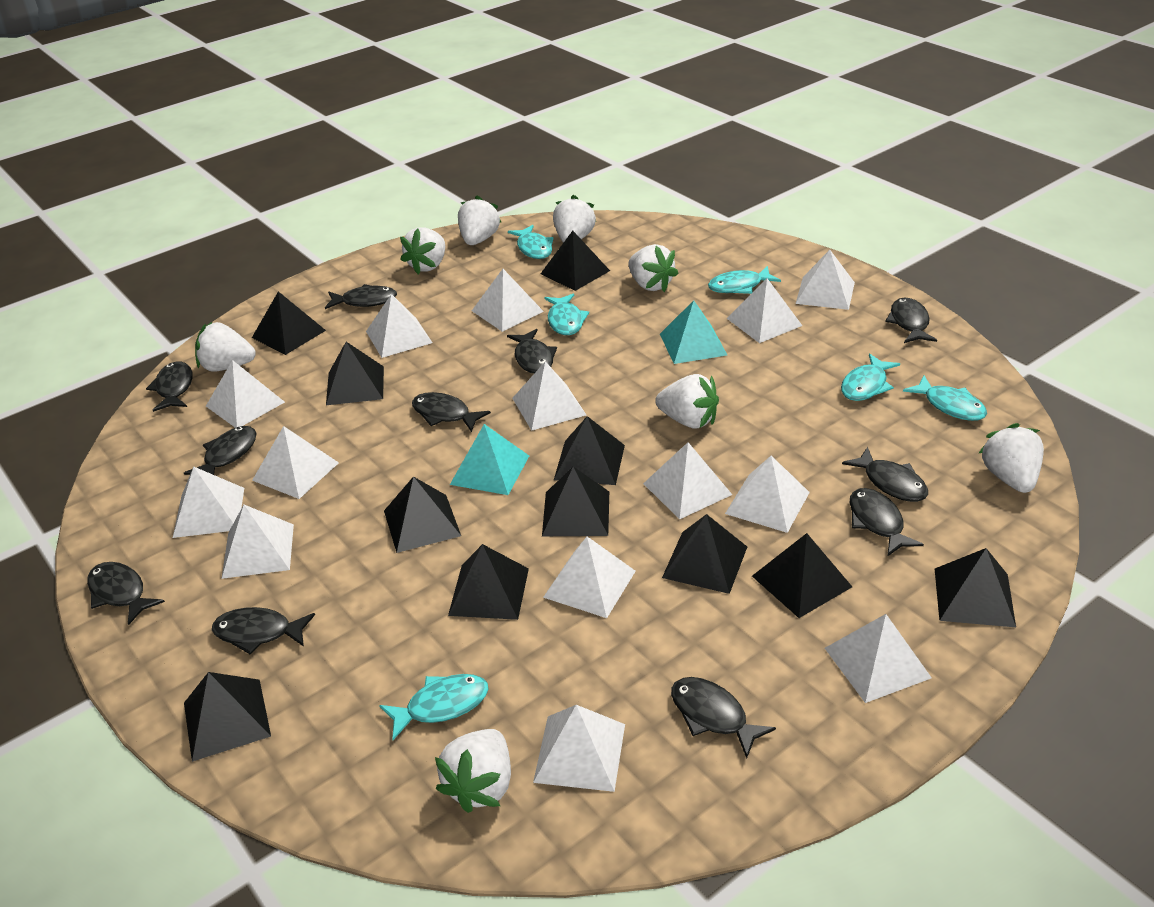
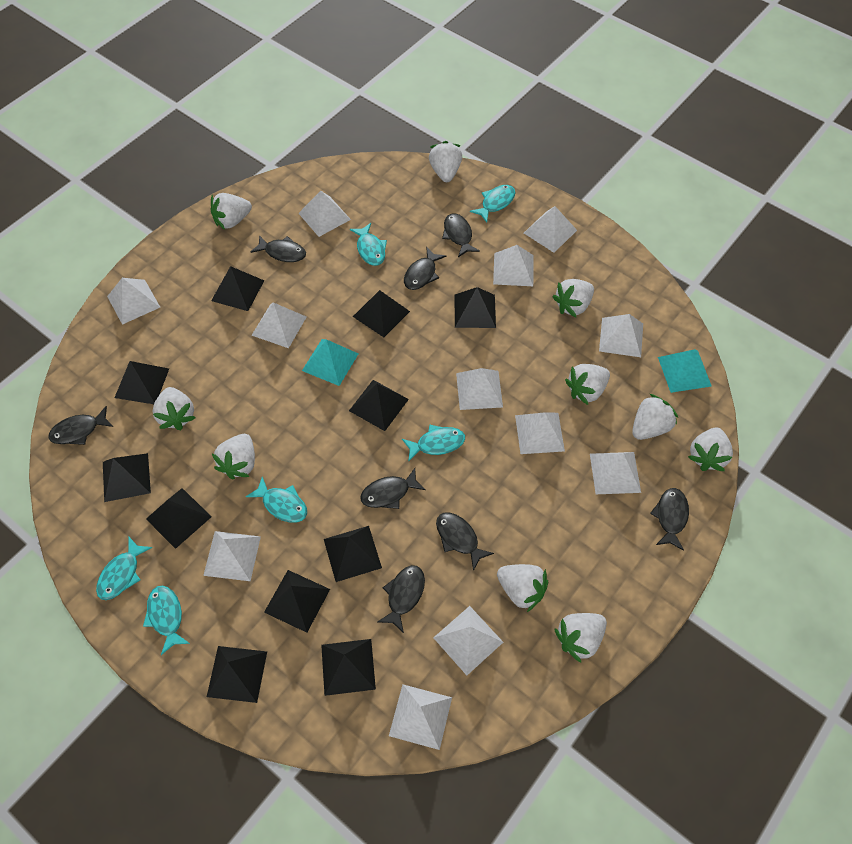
black fish: 11 -> 8
white pyramid: 14 -> 12
white strawberry: 8 -> 10

